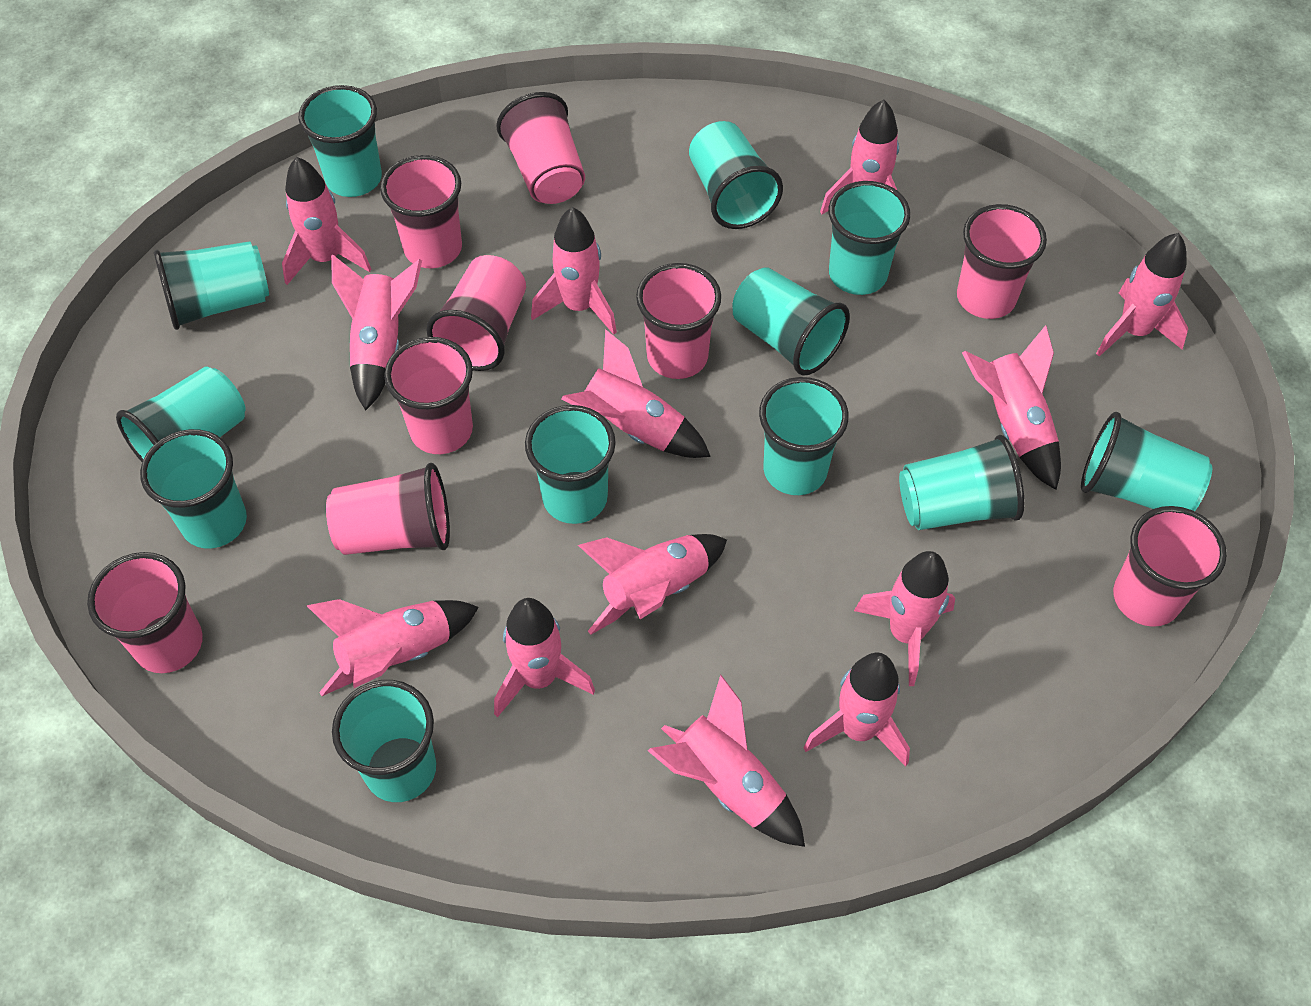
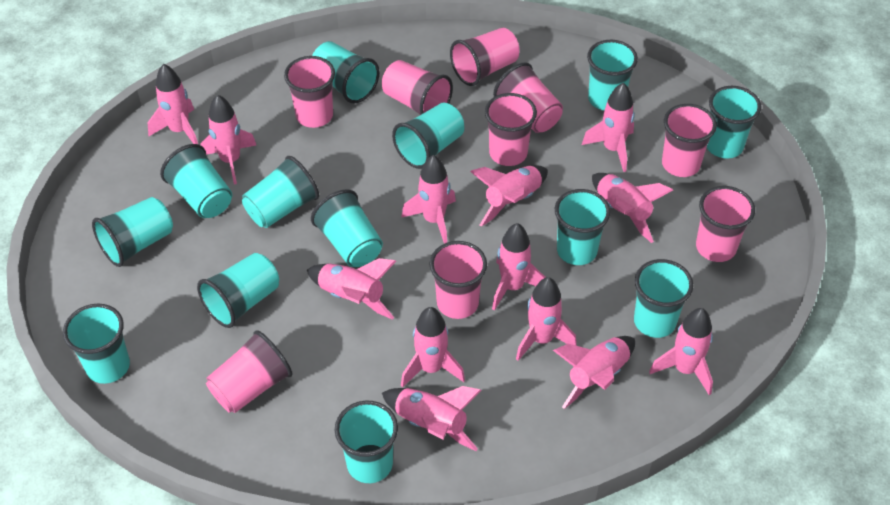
turquoise cup: 12 -> 13

